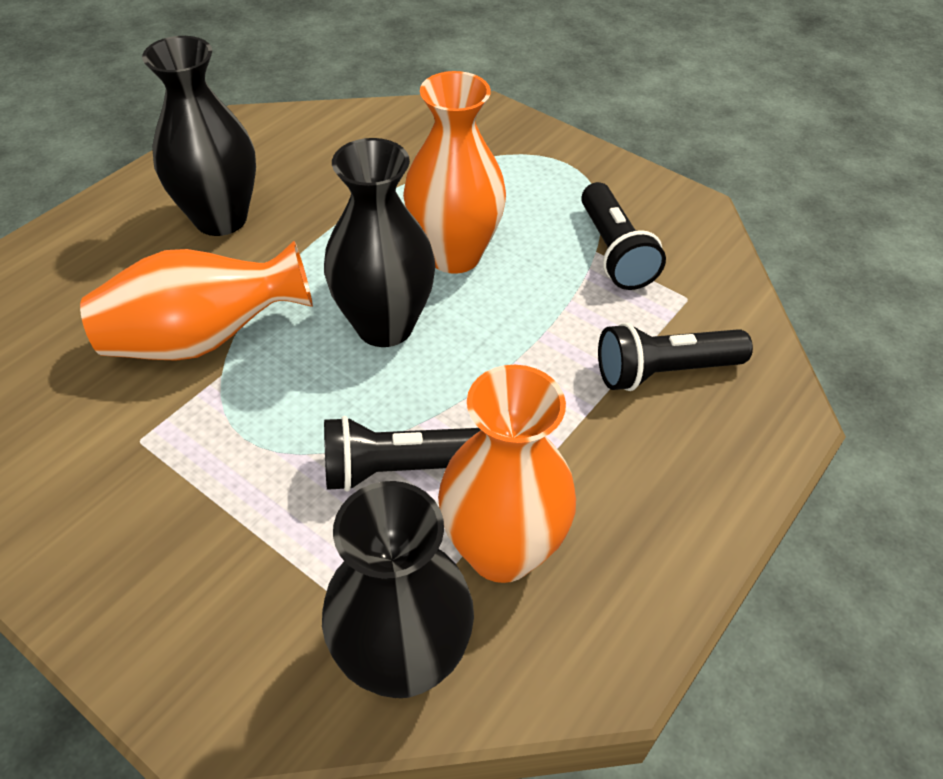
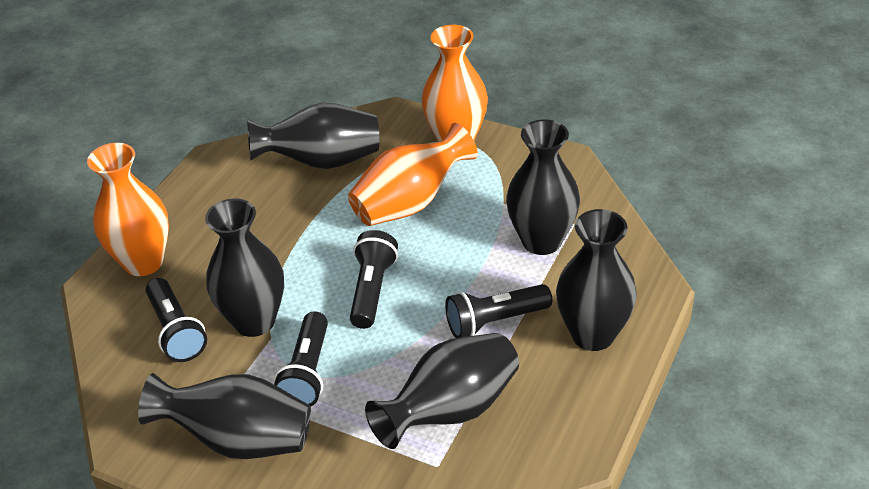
black flashlight: 3 -> 4
black vase: 3 -> 6

